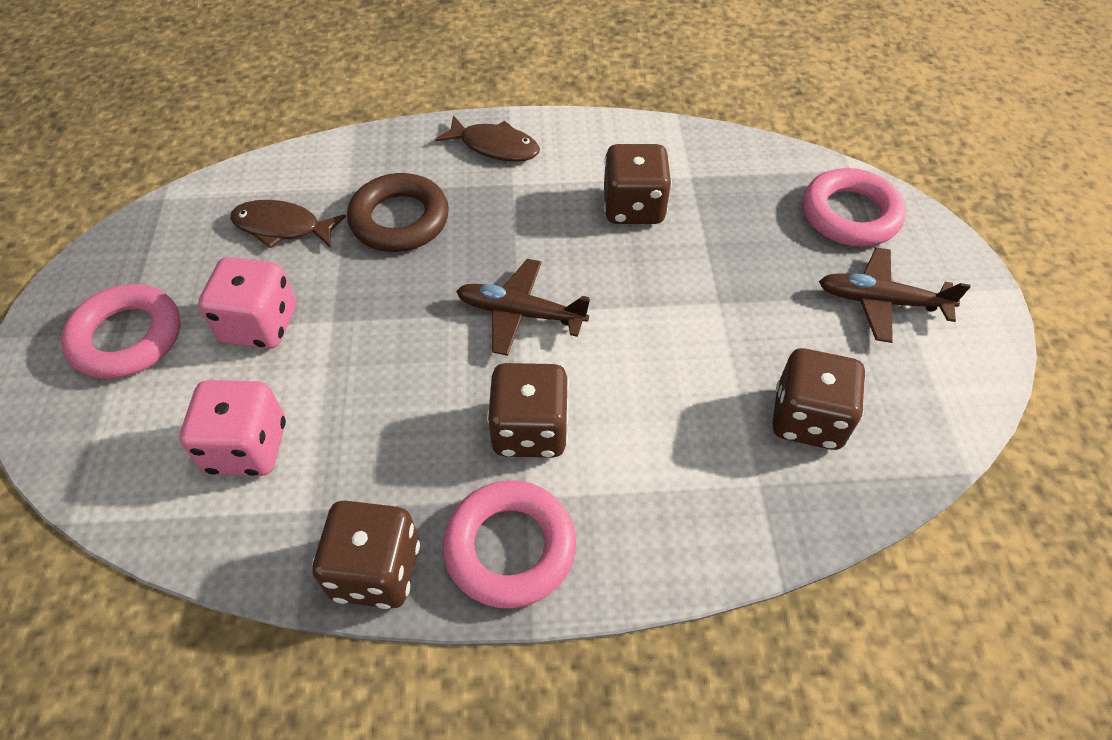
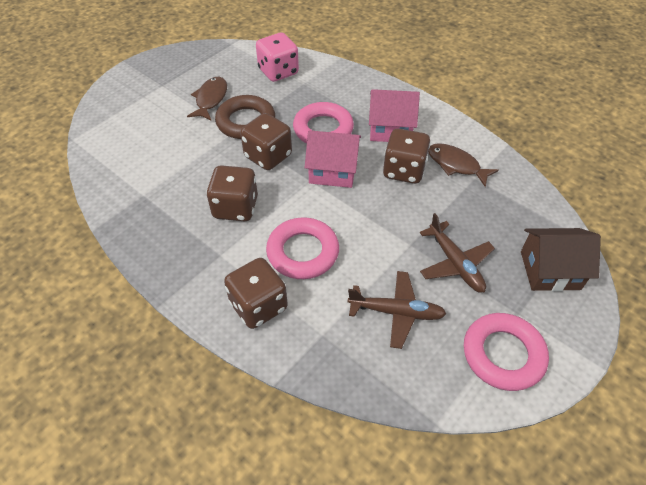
brown house: 0 -> 1
pink dice: 2 -> 1
pink house: 0 -> 2

